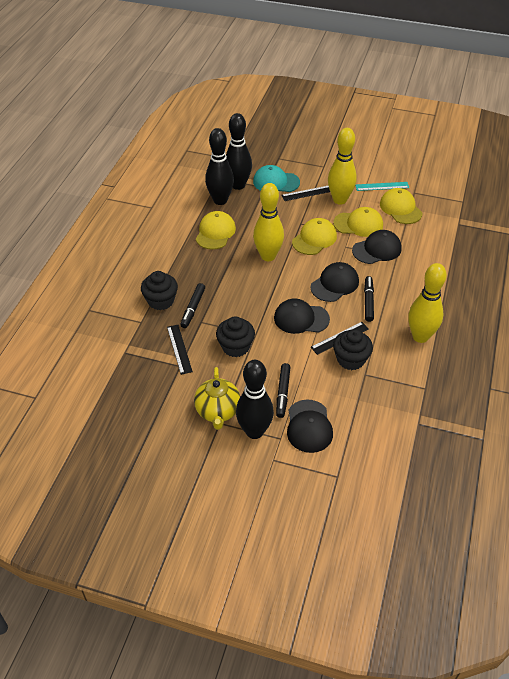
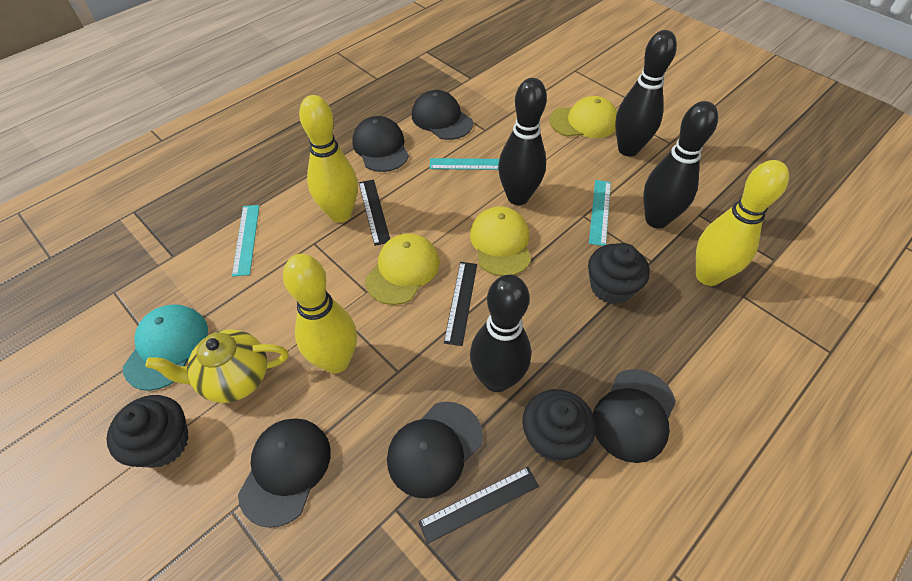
black bowling pin: 3 -> 4
black cap: 4 -> 5
black marker: 3 -> 0
turquoise ruler: 1 -> 3
yellow cap: 4 -> 3

